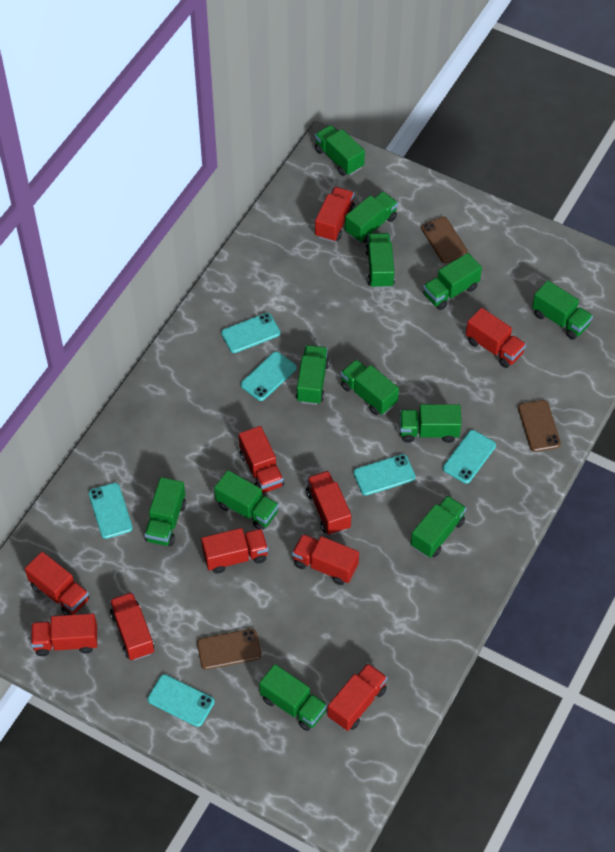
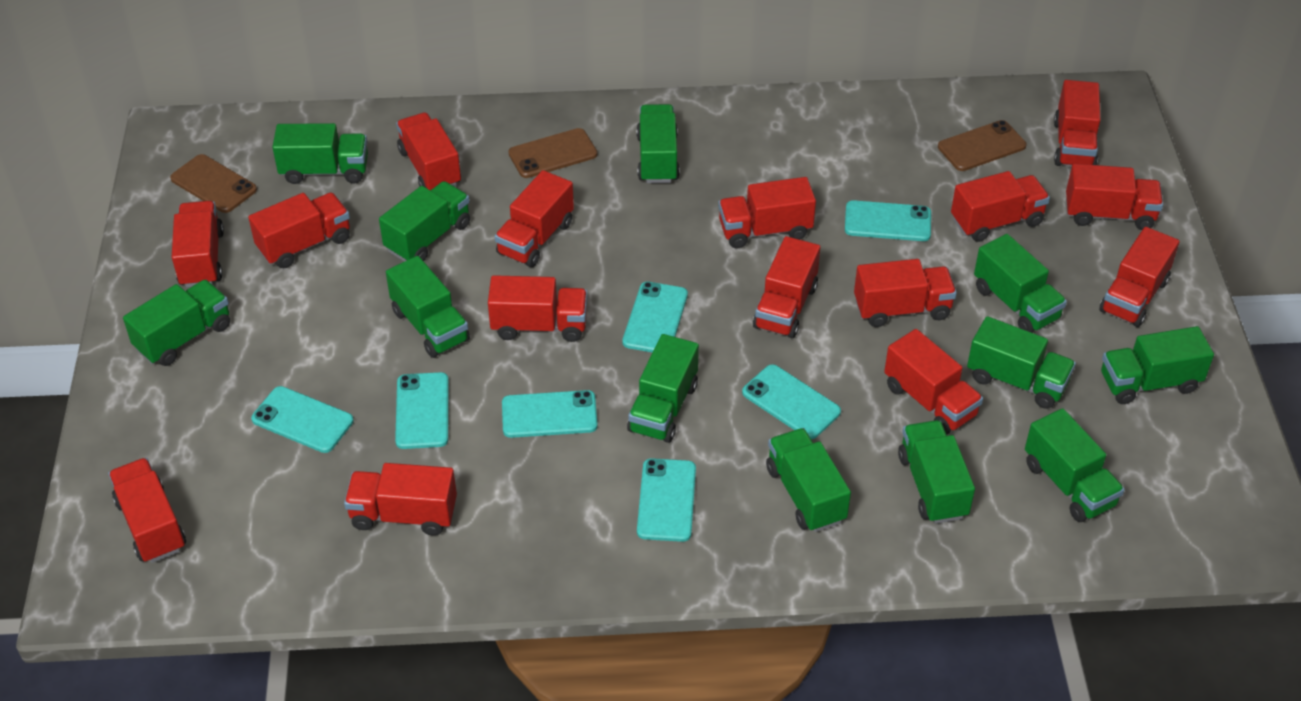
red truck: 10 -> 15
turquoise phone: 6 -> 7

